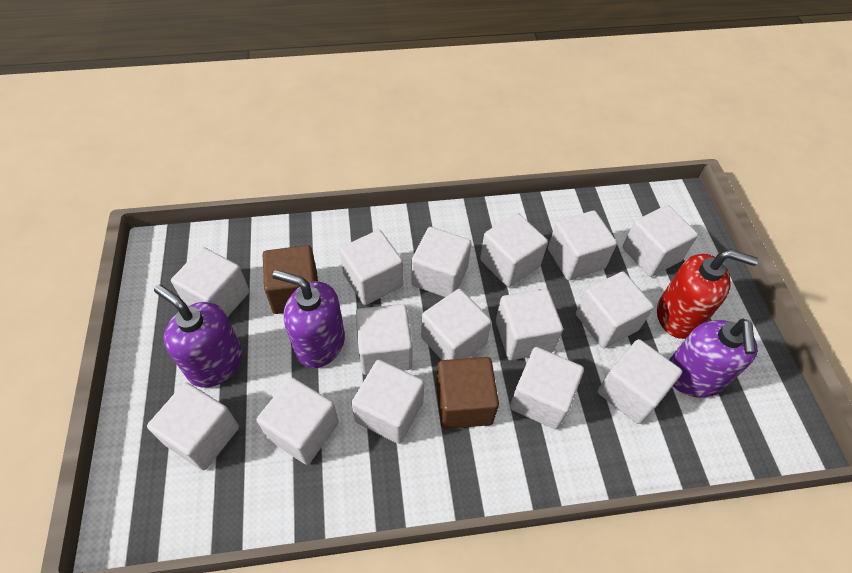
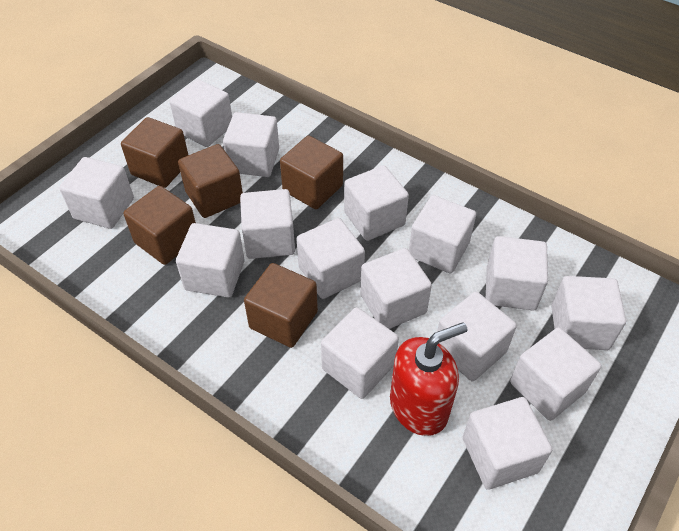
brown cube: 2 -> 5
purple soap dispenser: 3 -> 0

